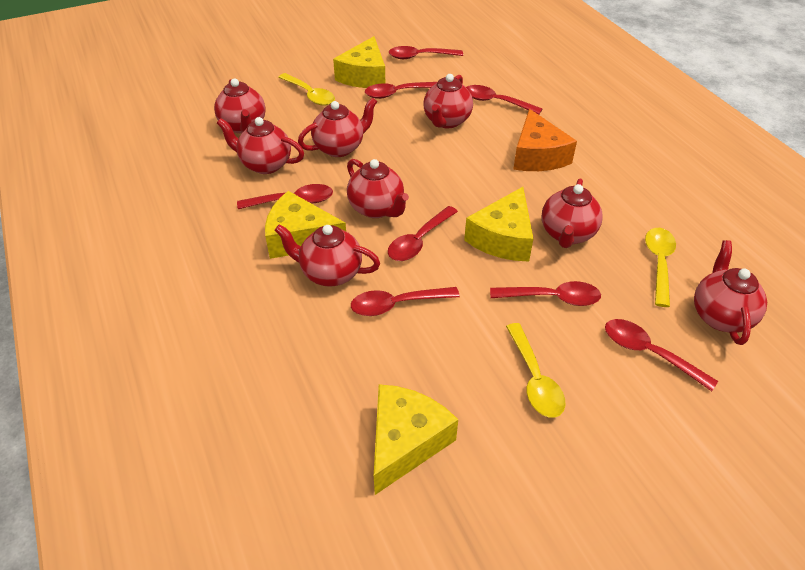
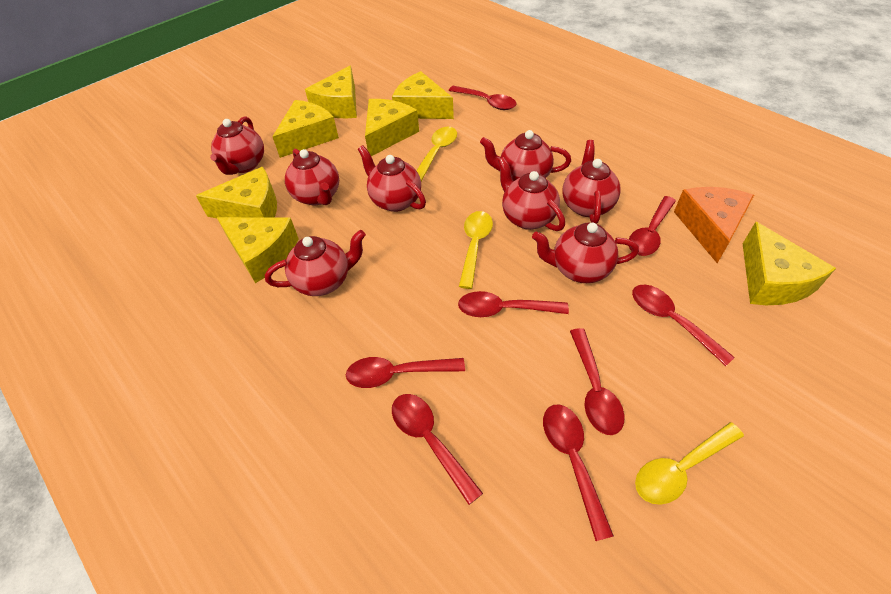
yellow cheese: 4 -> 7

